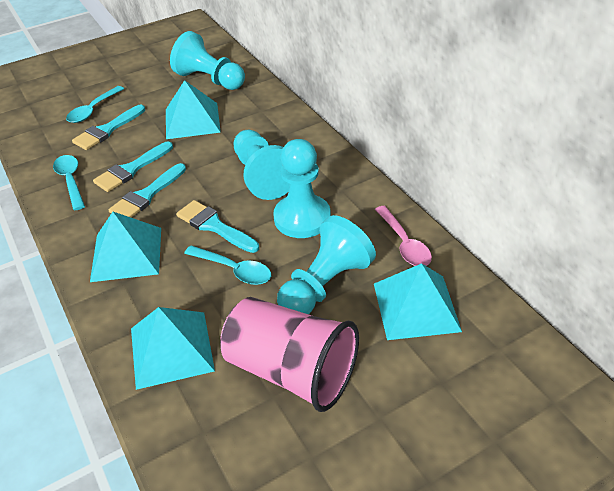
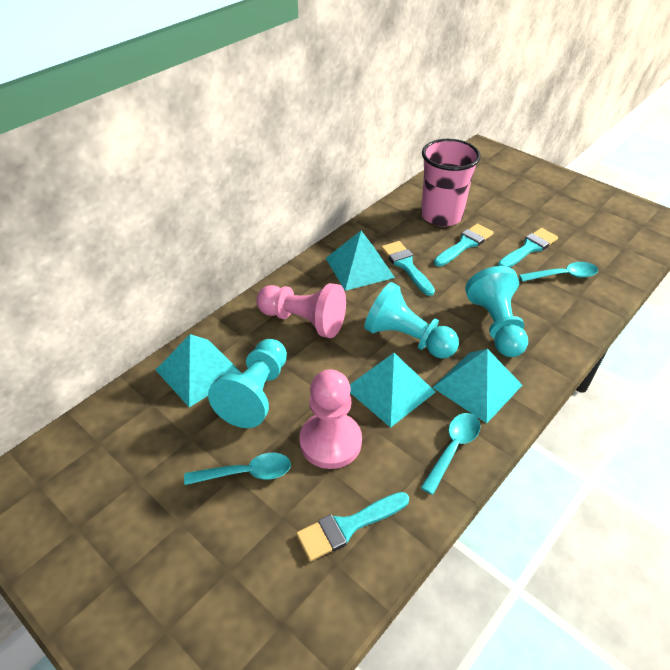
pink pawn: 0 -> 2
pink spoon: 1 -> 0
turquoise pawn: 4 -> 3

